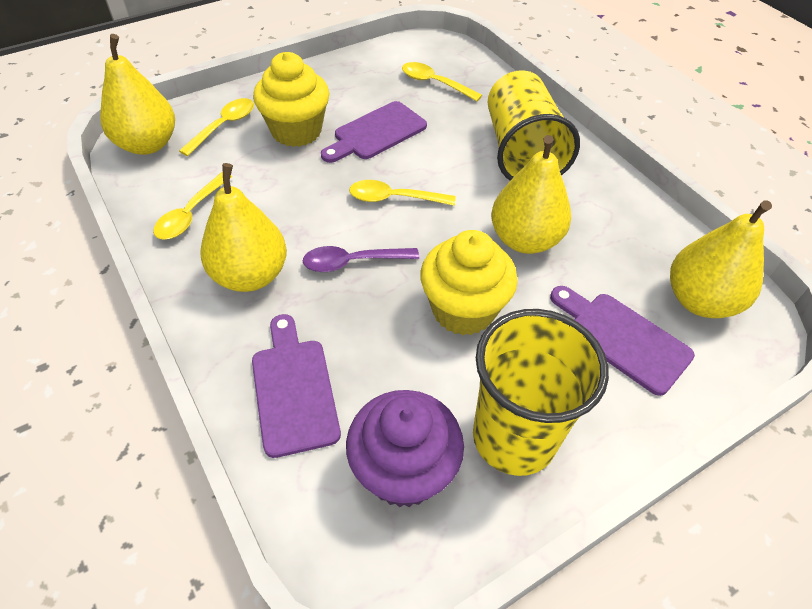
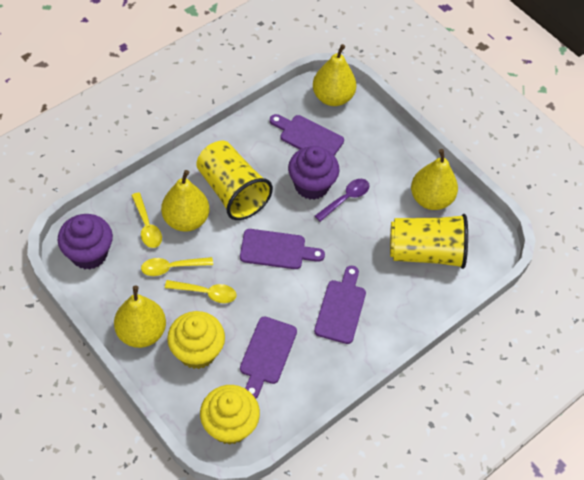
purple cupcake: 1 -> 2
purple cutting board: 3 -> 4
yellow spoon: 4 -> 3

